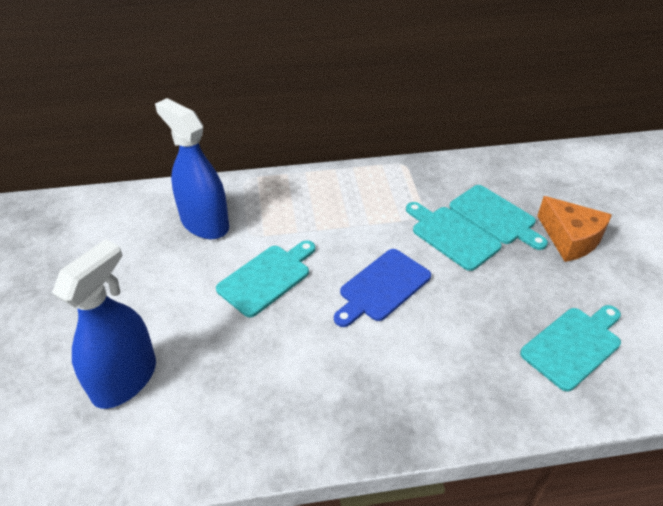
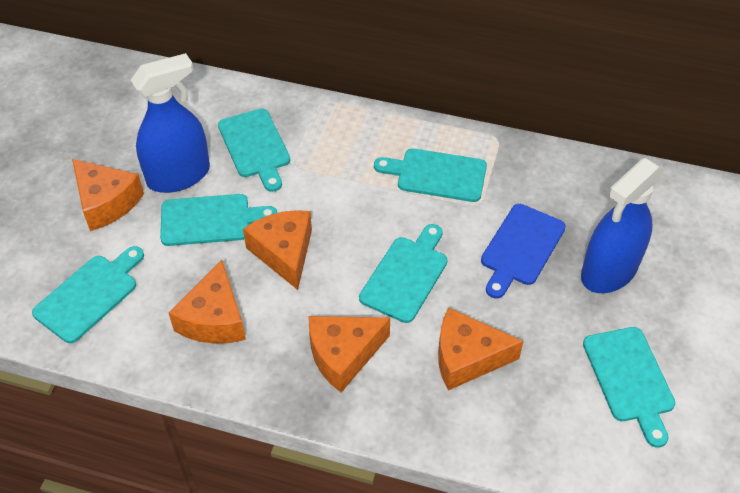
orange cheese: 1 -> 5
turquoise cutting board: 4 -> 6

